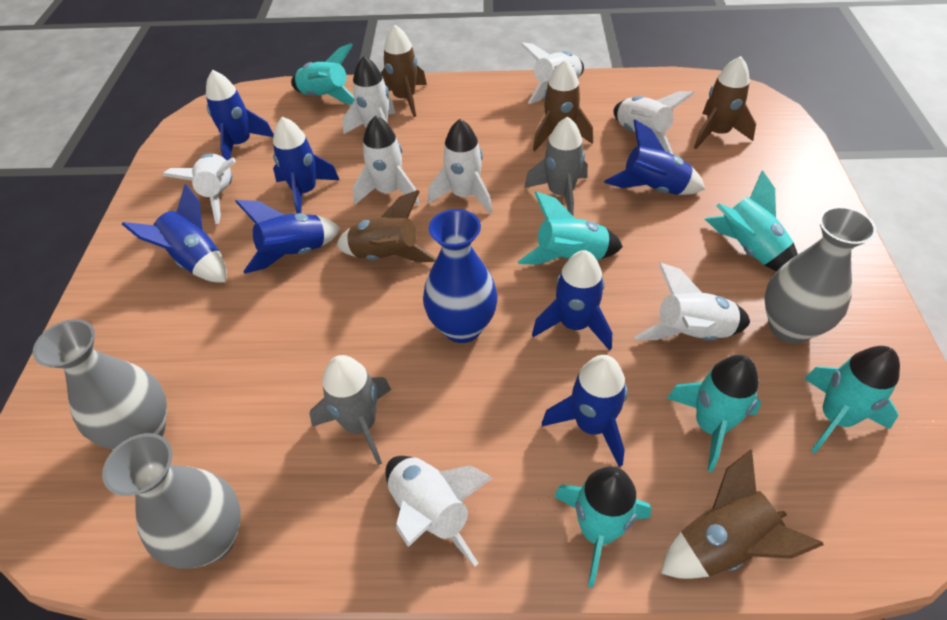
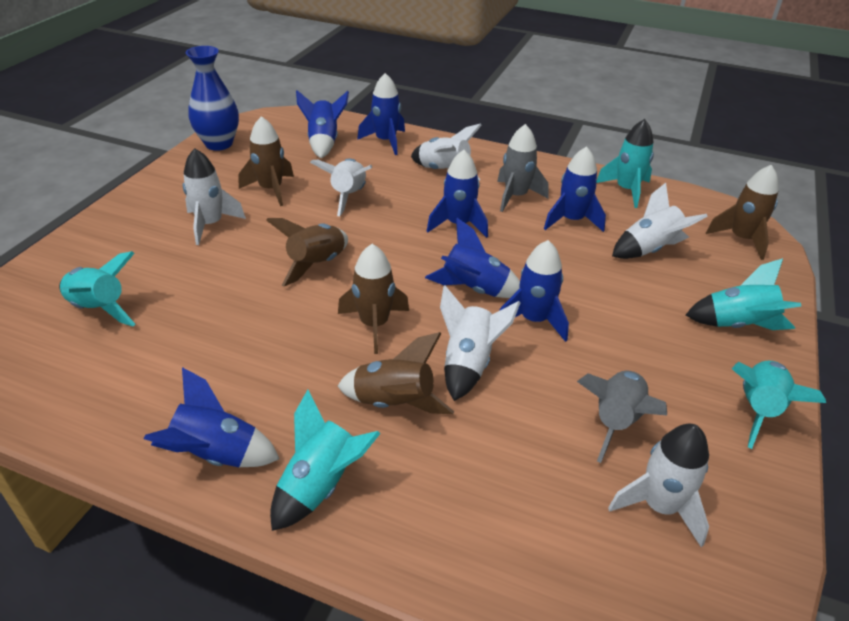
grey vase: 3 -> 0
turquoise rocket: 6 -> 5
white rocket: 8 -> 6

